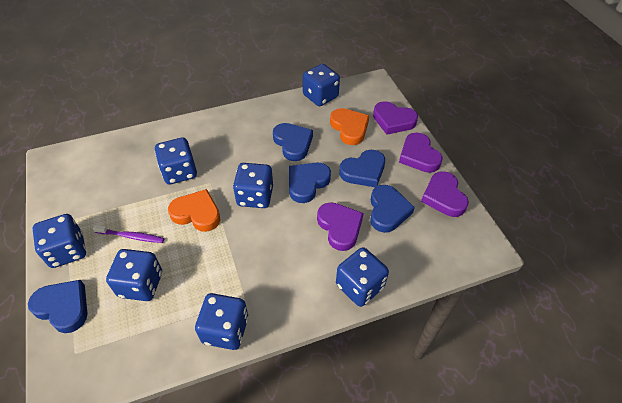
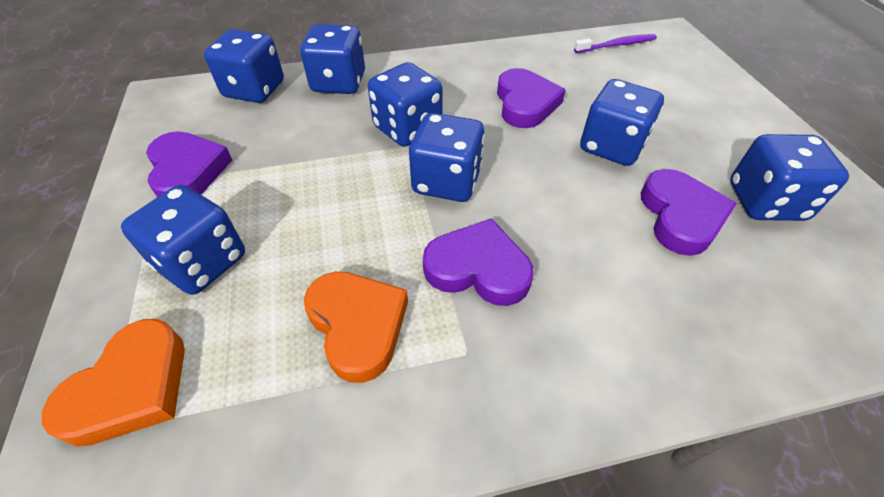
blue heart: 5 -> 0

